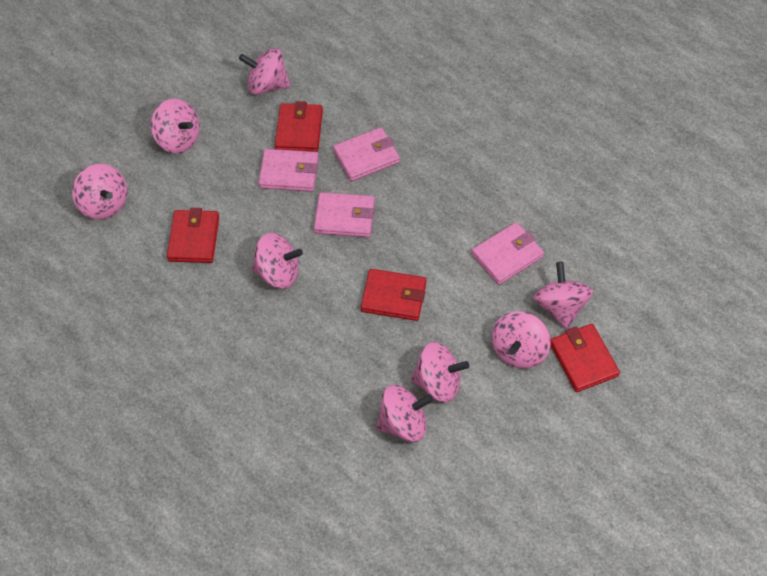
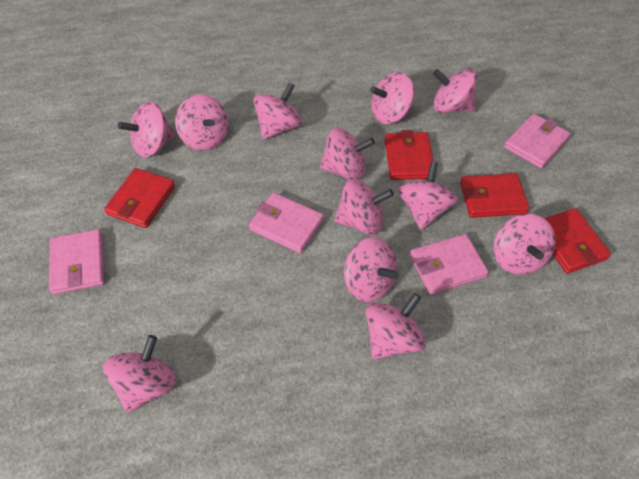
pink spinning top: 8 -> 12

